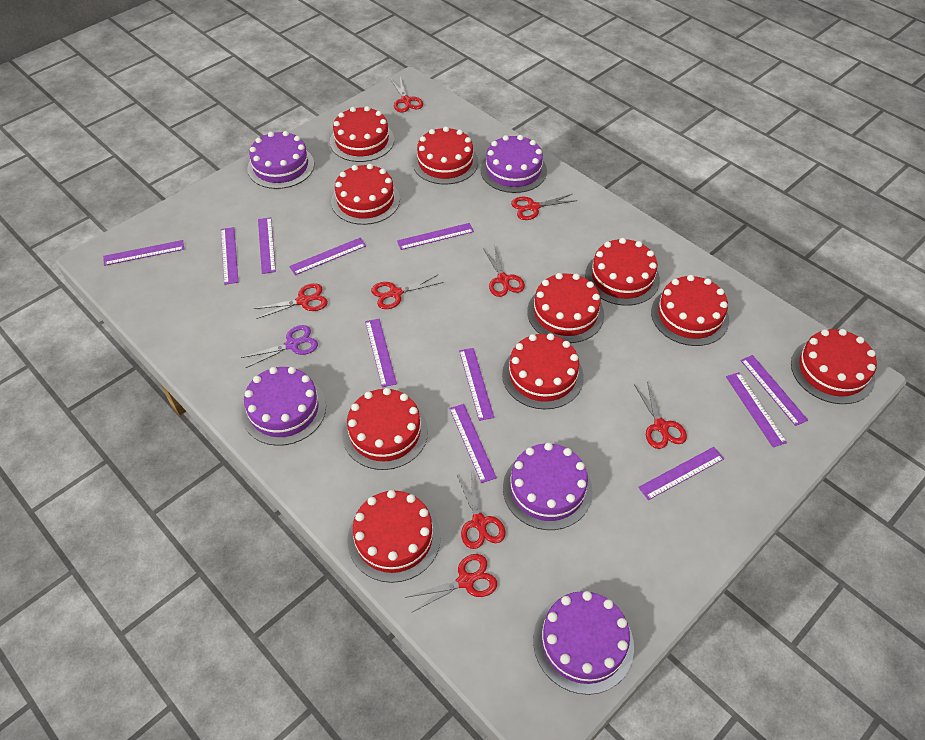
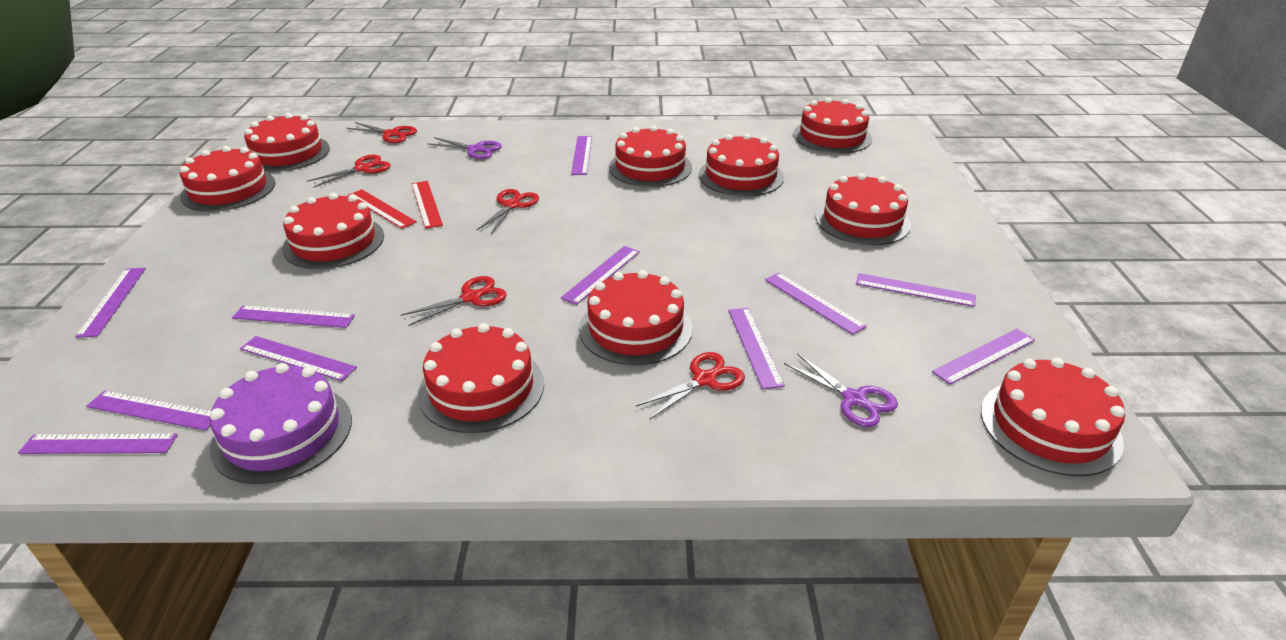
purple cake: 5 -> 1
purple scissors: 1 -> 2
red ruler: 0 -> 2
red scissors: 8 -> 5

